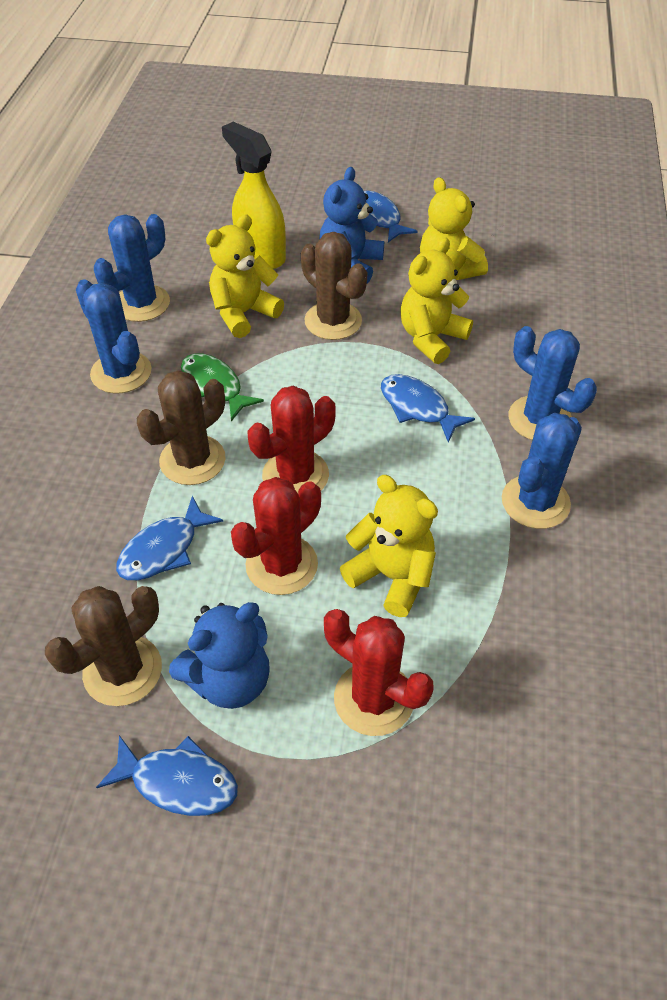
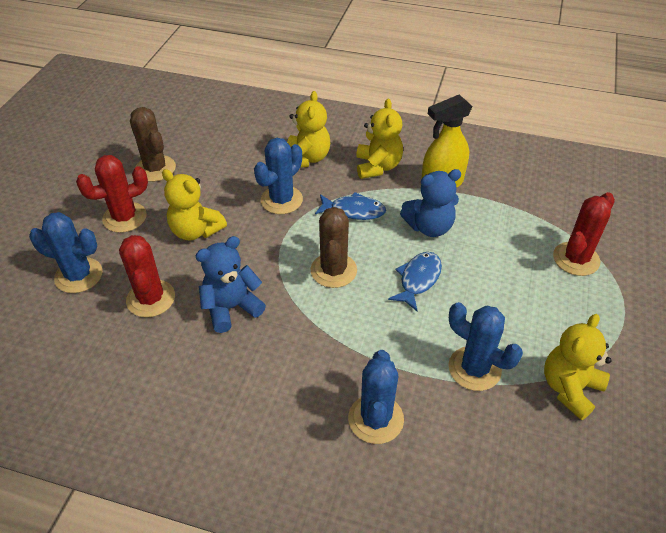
blue fish: 4 -> 2
brown cactus: 3 -> 2
green fish: 1 -> 0

